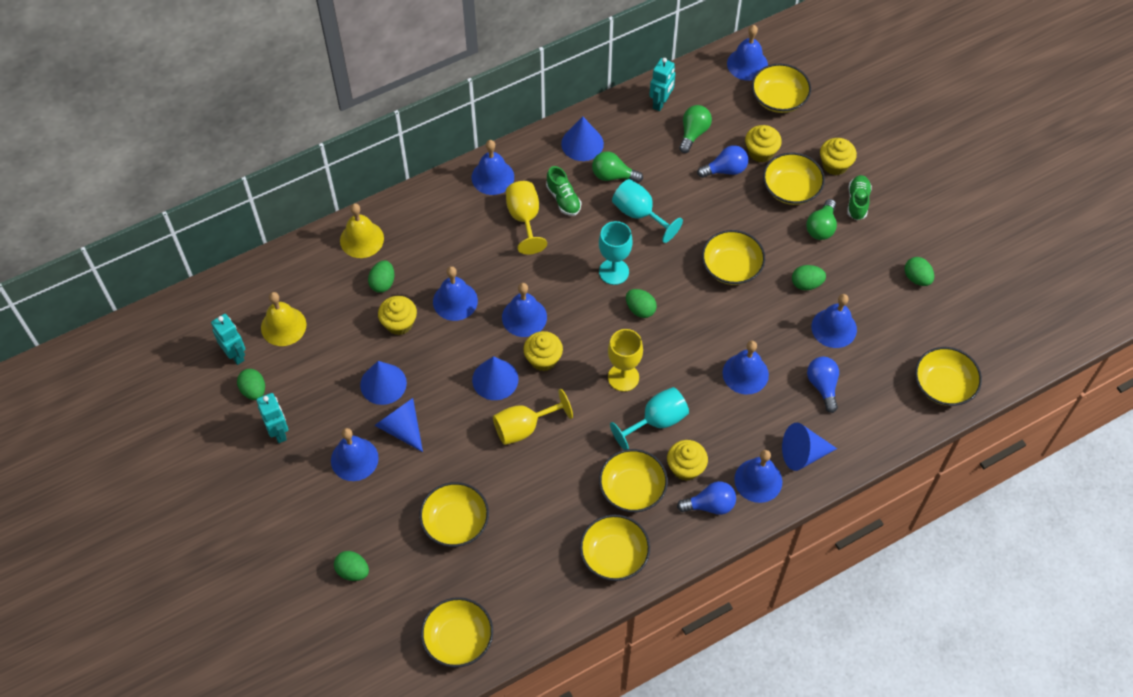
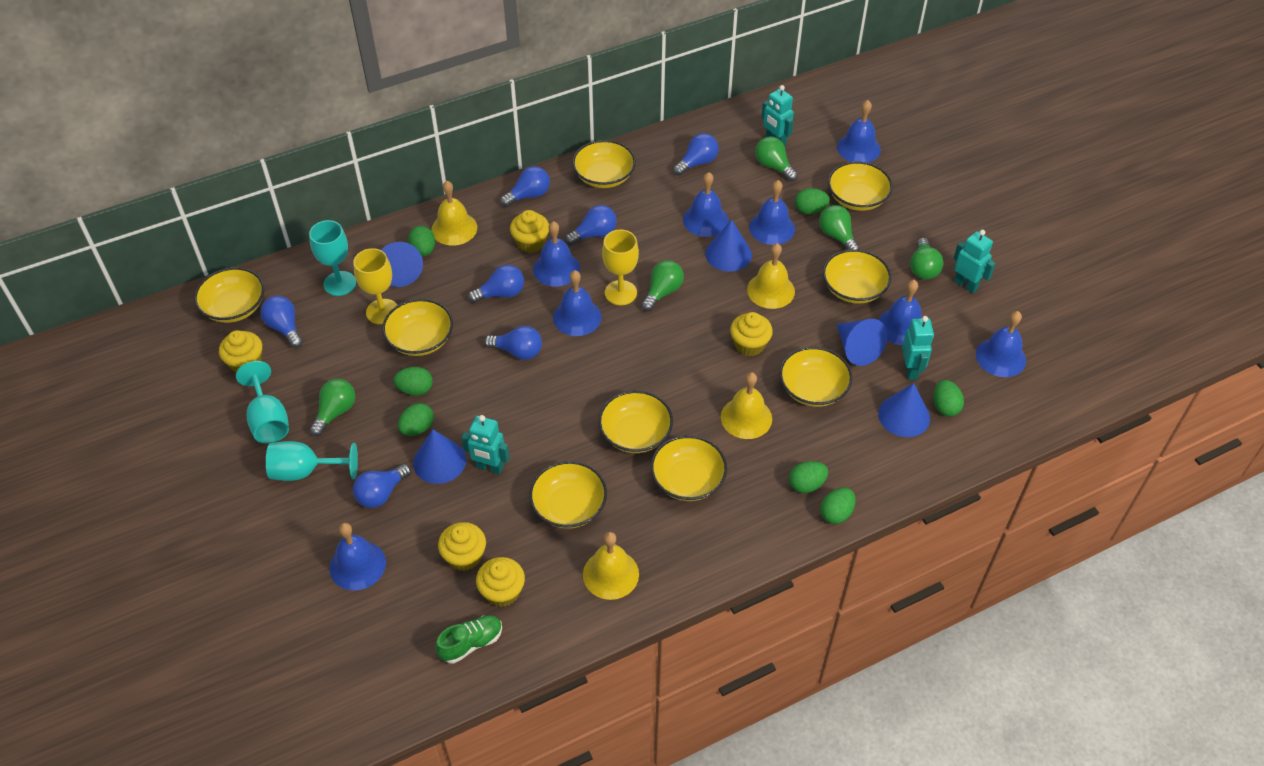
blue light bulb: 3 -> 7
green egg: 6 -> 7
green light bulb: 3 -> 5
green shoe: 2 -> 1
turquoise robot: 3 -> 4
yellow bell: 2 -> 4
yellow bowl: 8 -> 9
yellow goblet: 3 -> 2

